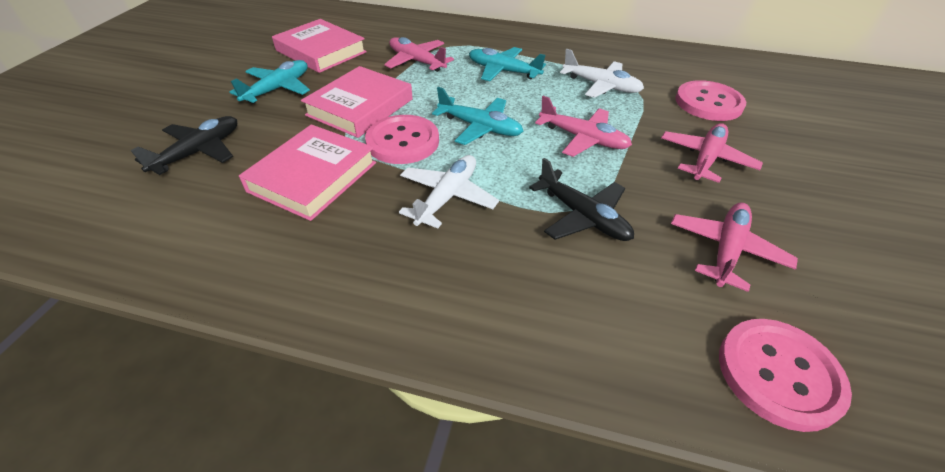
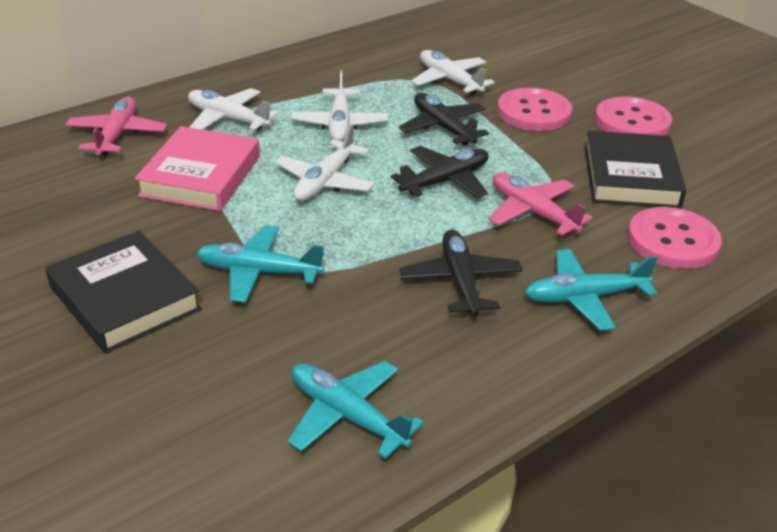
black book: 0 -> 2
black plane: 2 -> 3
pink book: 3 -> 1
pink plane: 4 -> 2
white plane: 2 -> 4

